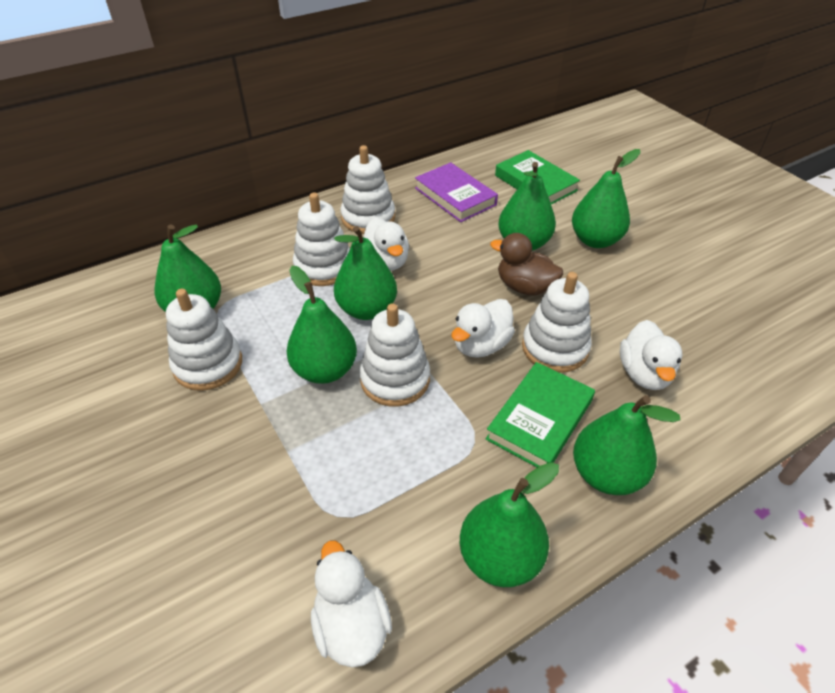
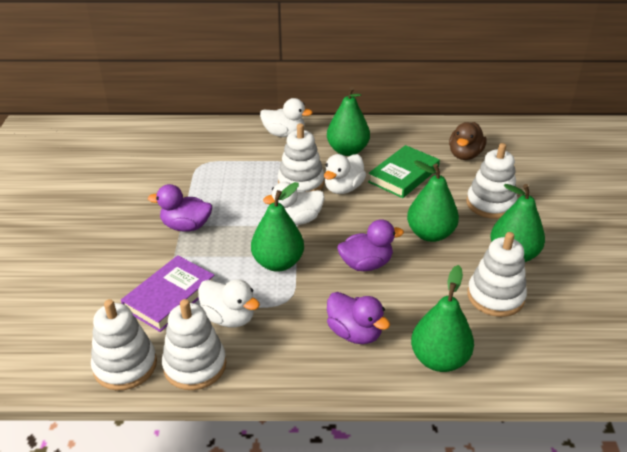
green book: 2 -> 1
green pear: 7 -> 5
purple duck: 0 -> 3

